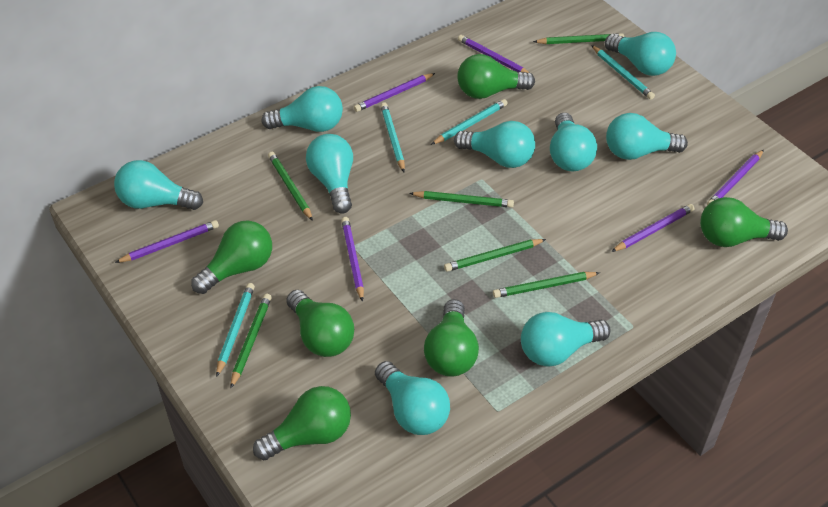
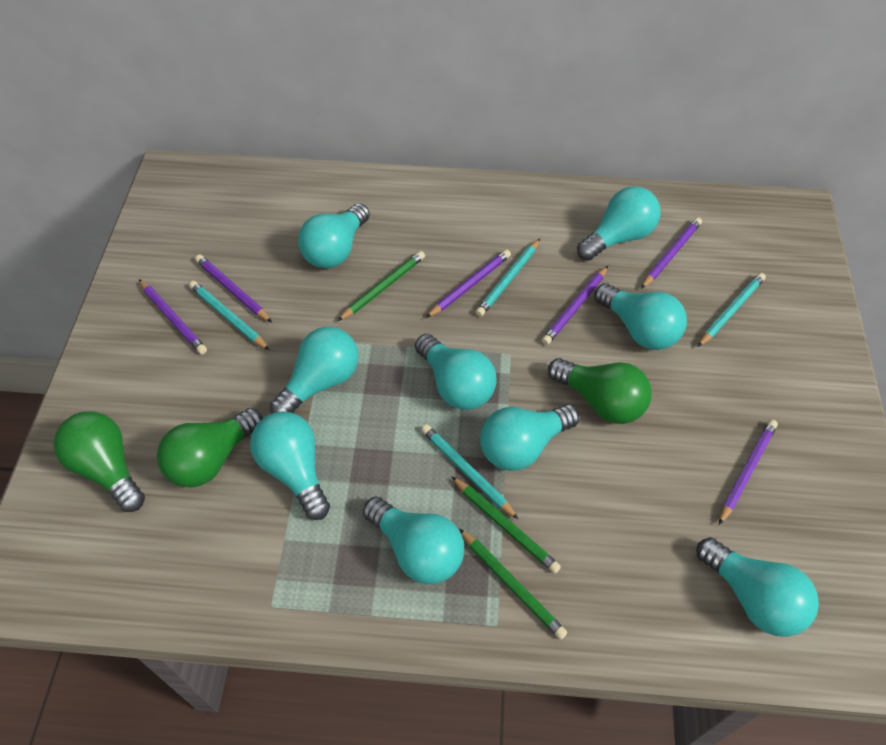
green light bulb: 6 -> 3
green pencil: 6 -> 3

